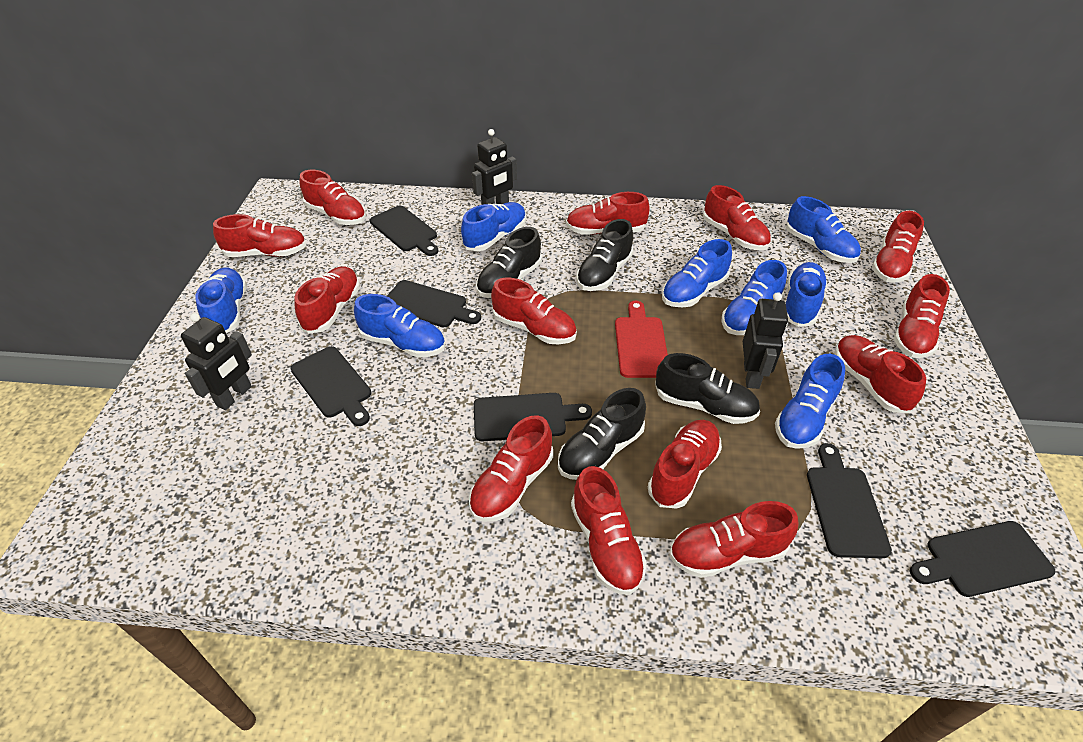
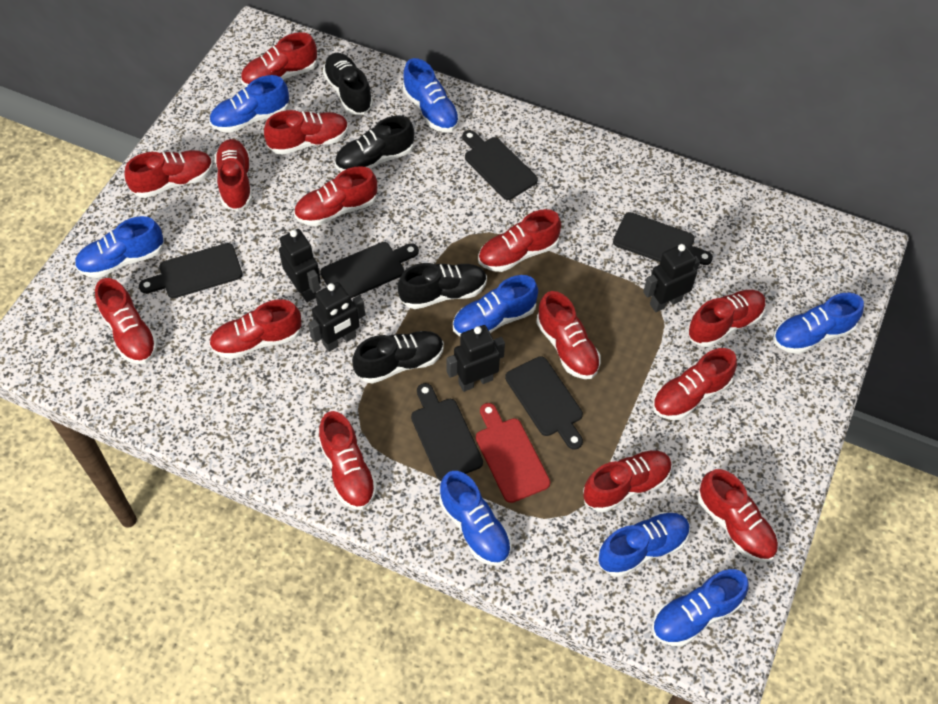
black robot: 3 -> 4
red shoe: 13 -> 14

